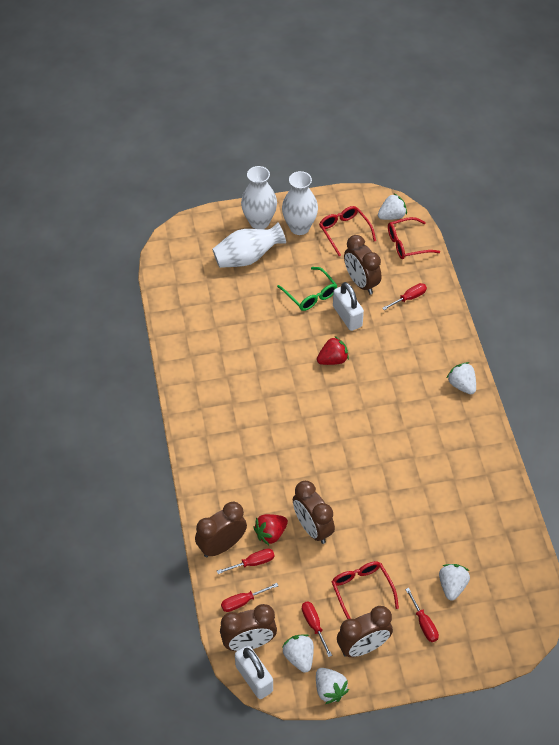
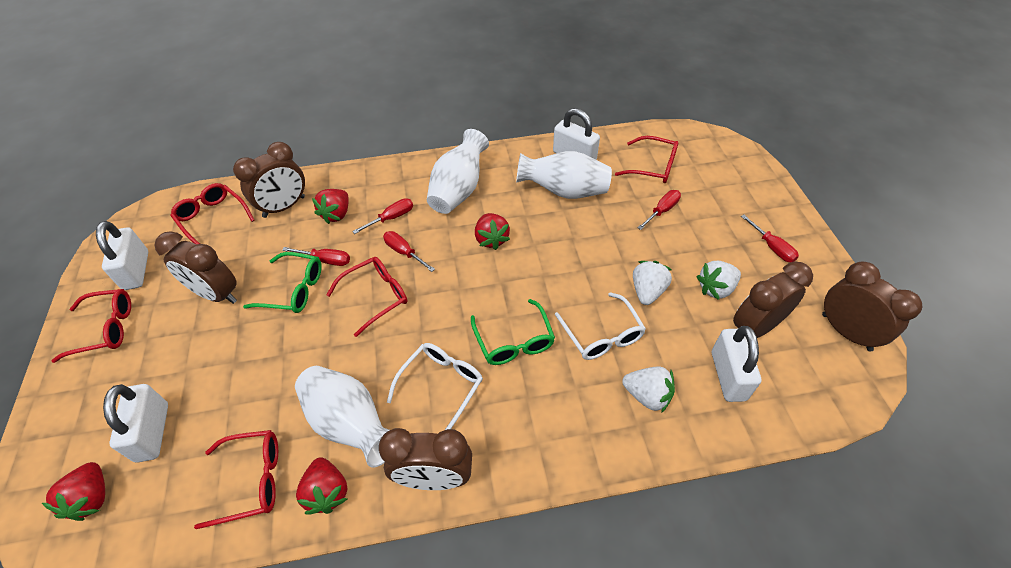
green glasses: 1 -> 2
red glasses: 3 -> 5
red strawberry: 2 -> 4
white glasses: 0 -> 2
white padlock: 2 -> 4
white strawberry: 5 -> 3

